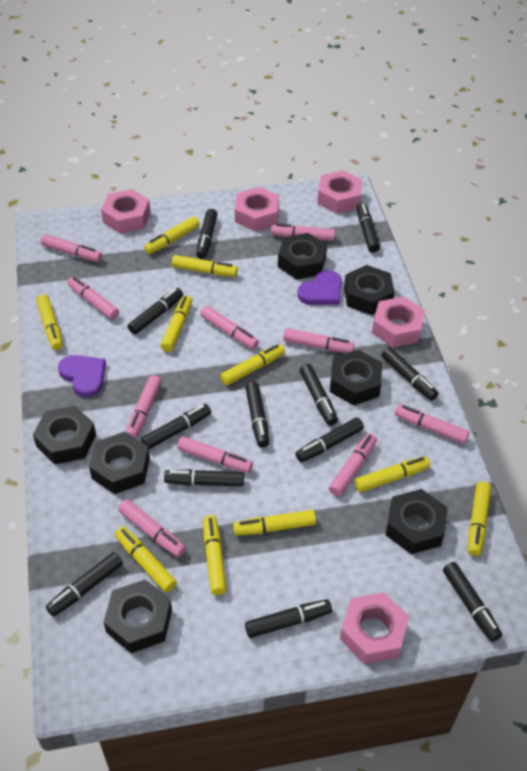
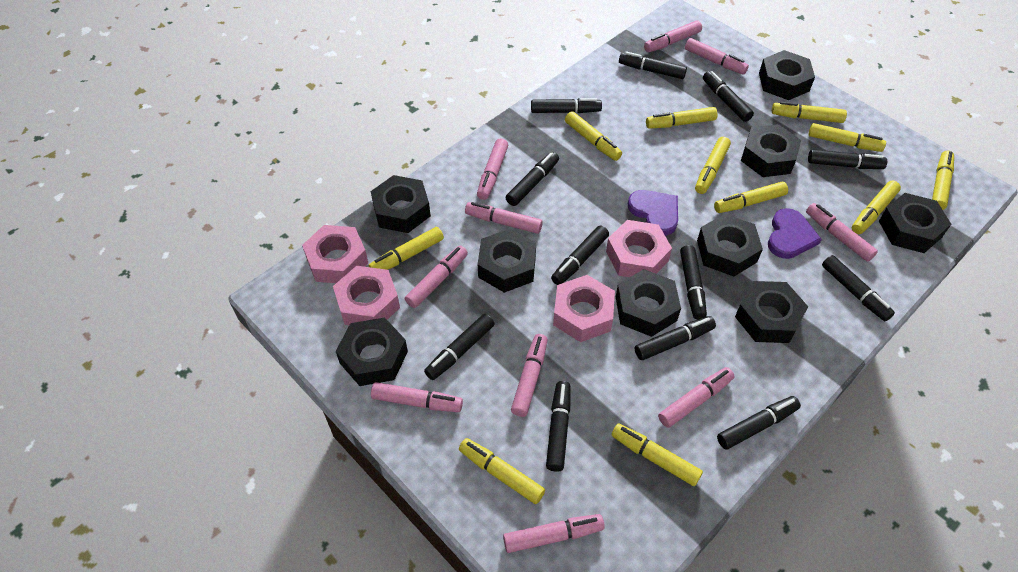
black nut: 7 -> 9
pink nut: 5 -> 4
yellow marker: 10 -> 11

